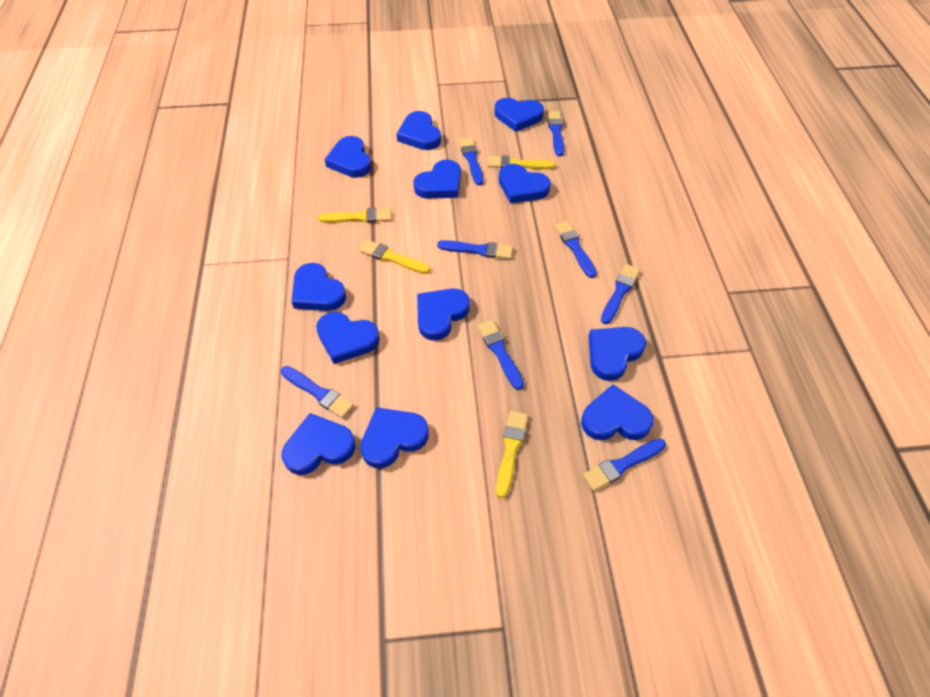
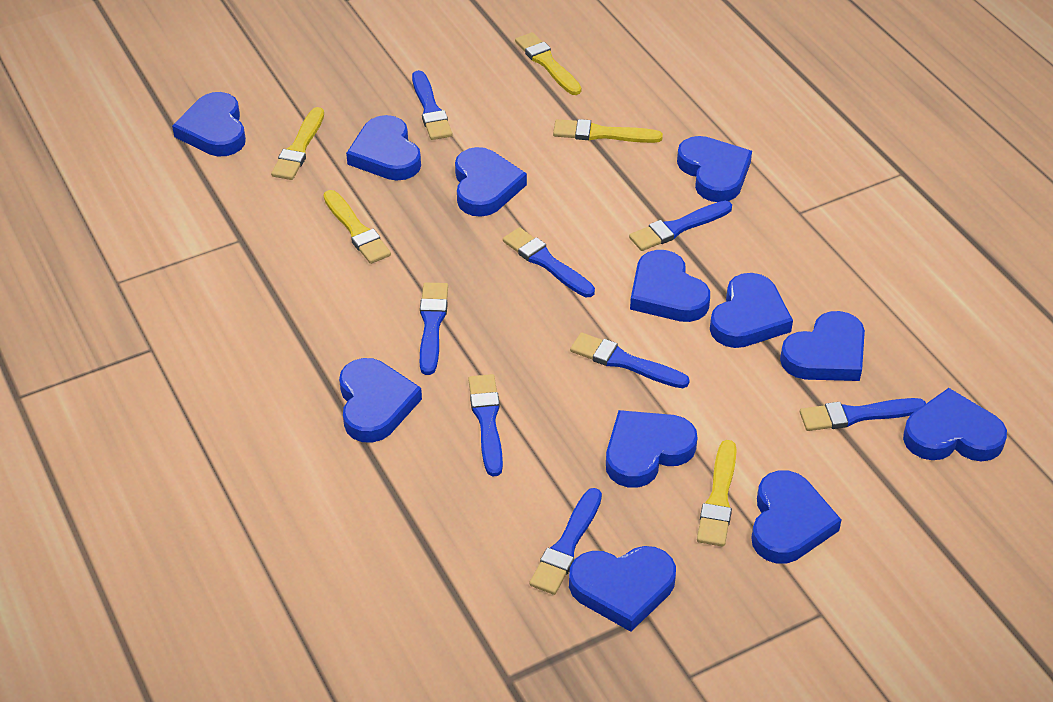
yellow brush: 4 -> 5

